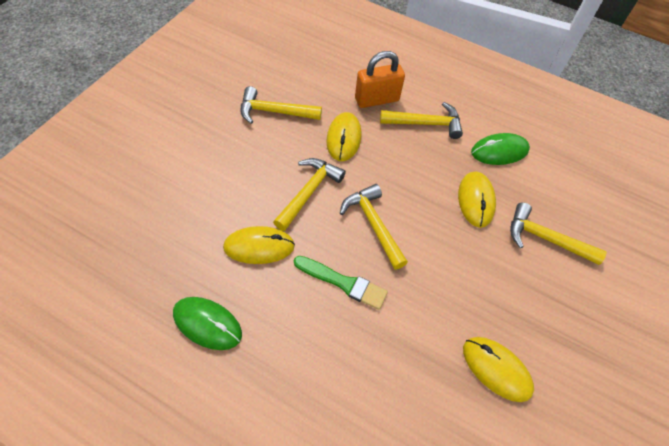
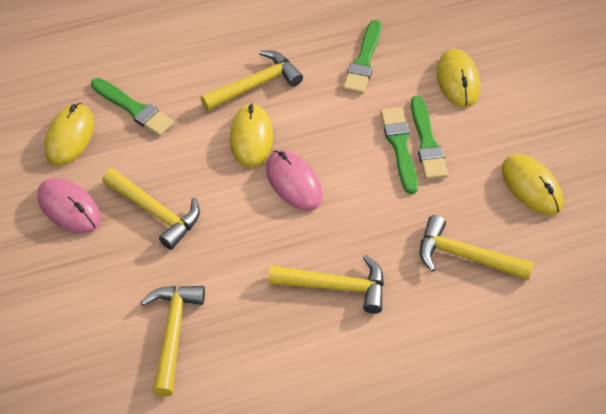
green brush: 1 -> 4
green mouse: 2 -> 0
orange padlock: 1 -> 0
pink mouse: 0 -> 2

